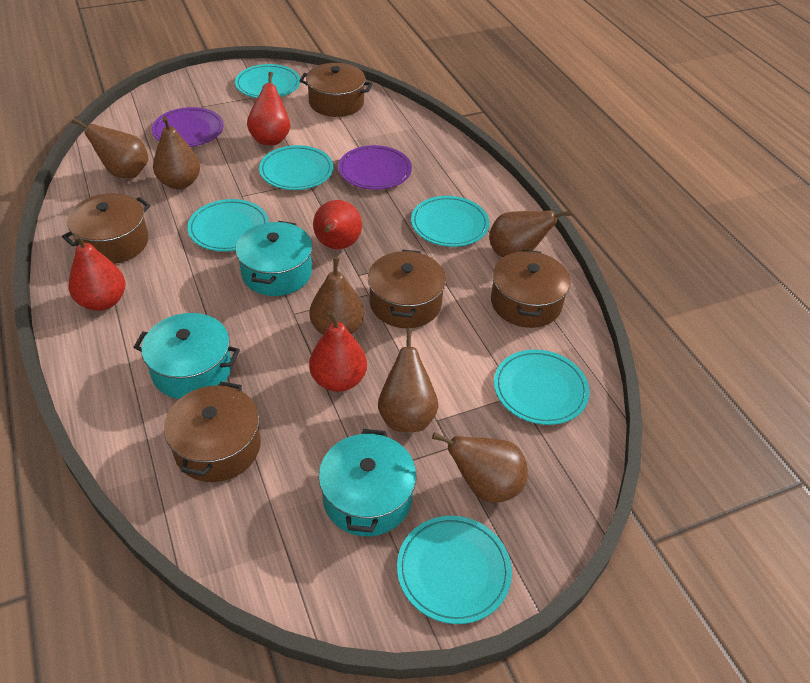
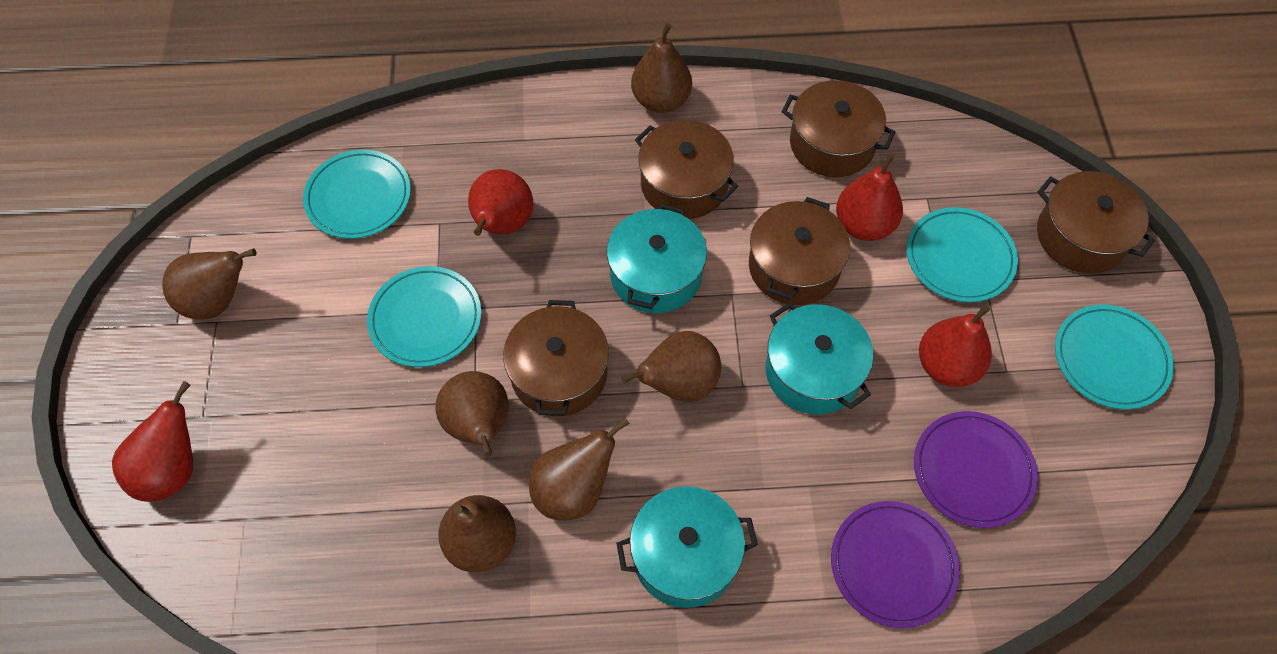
turquoise plate: 6 -> 4

